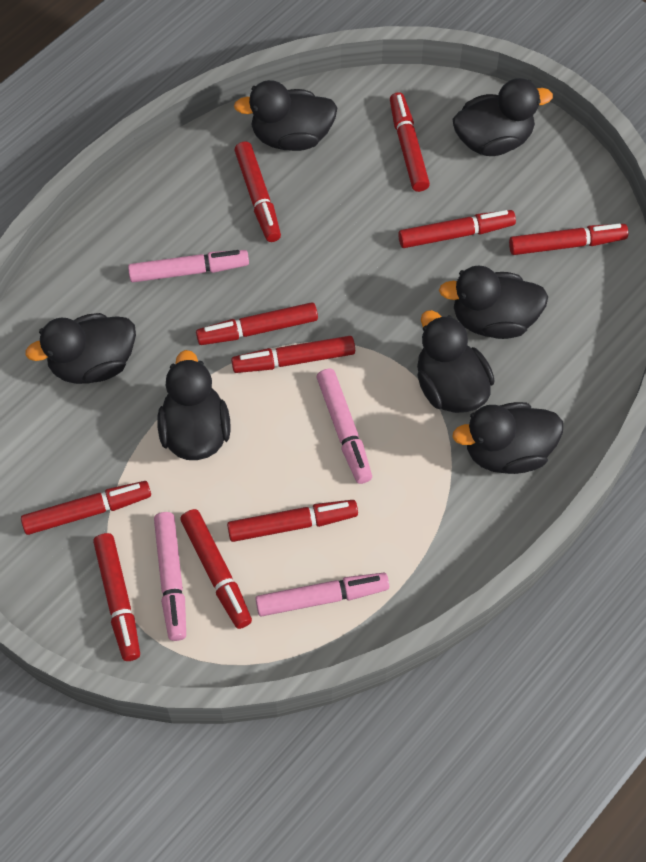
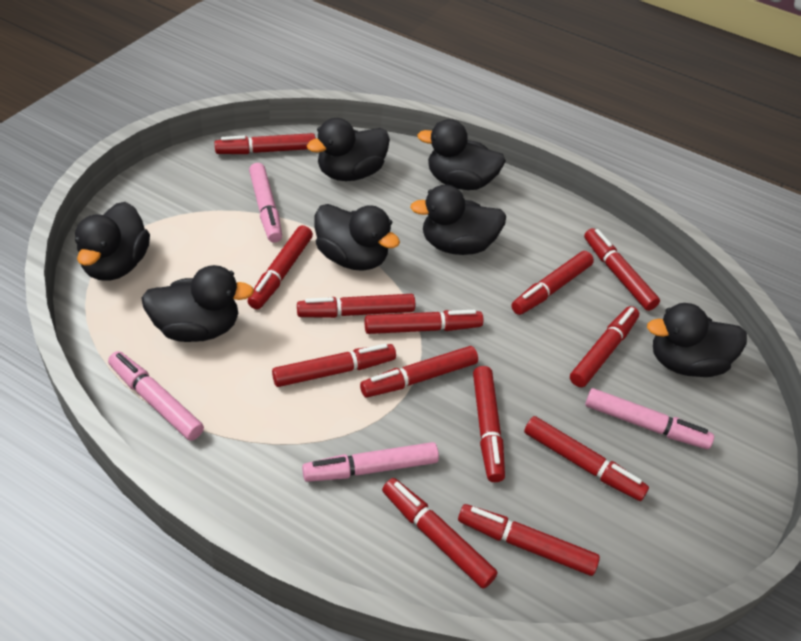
red marker: 10 -> 13

